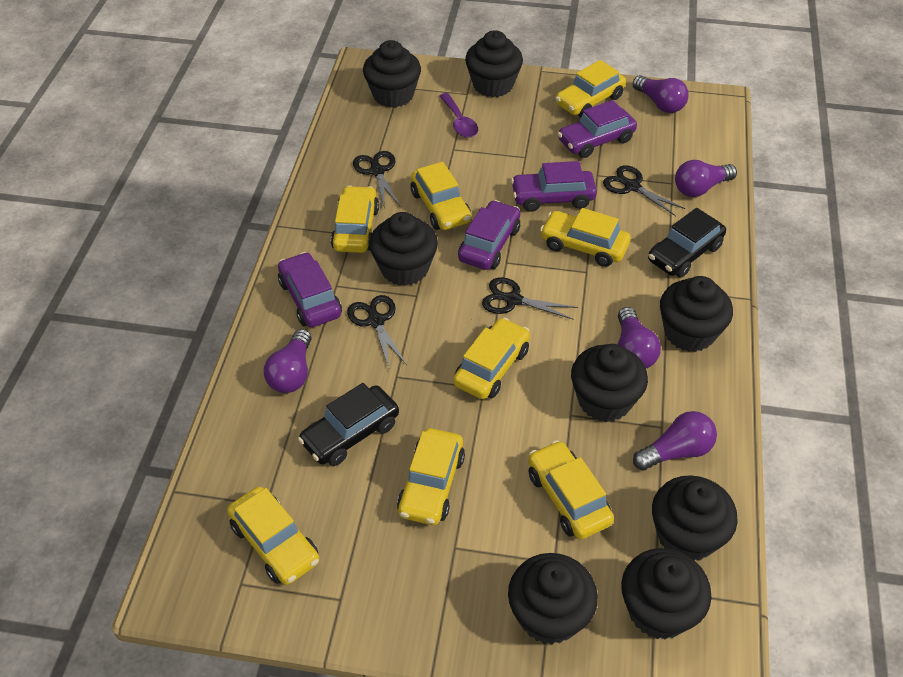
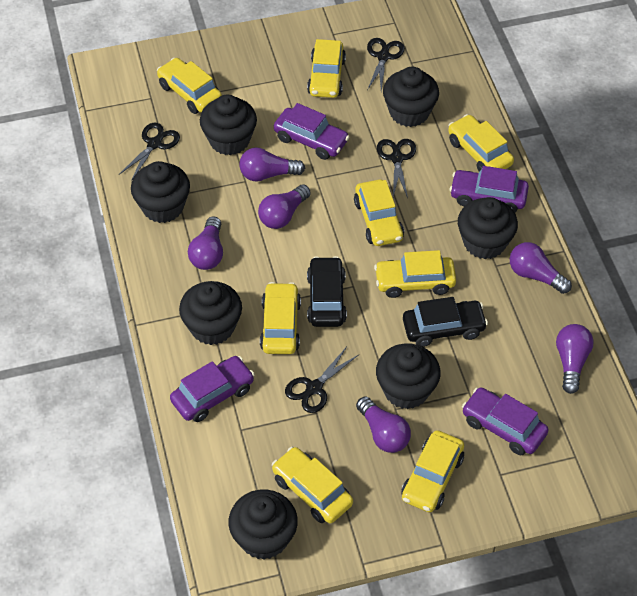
black cupcake: 8 -> 7
purple light bulb: 5 -> 6
purple spoon: 1 -> 0

